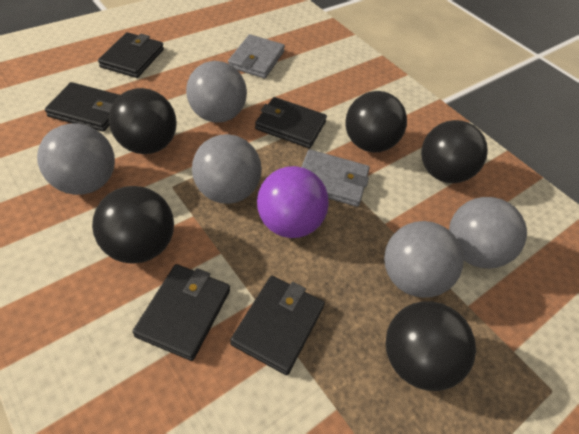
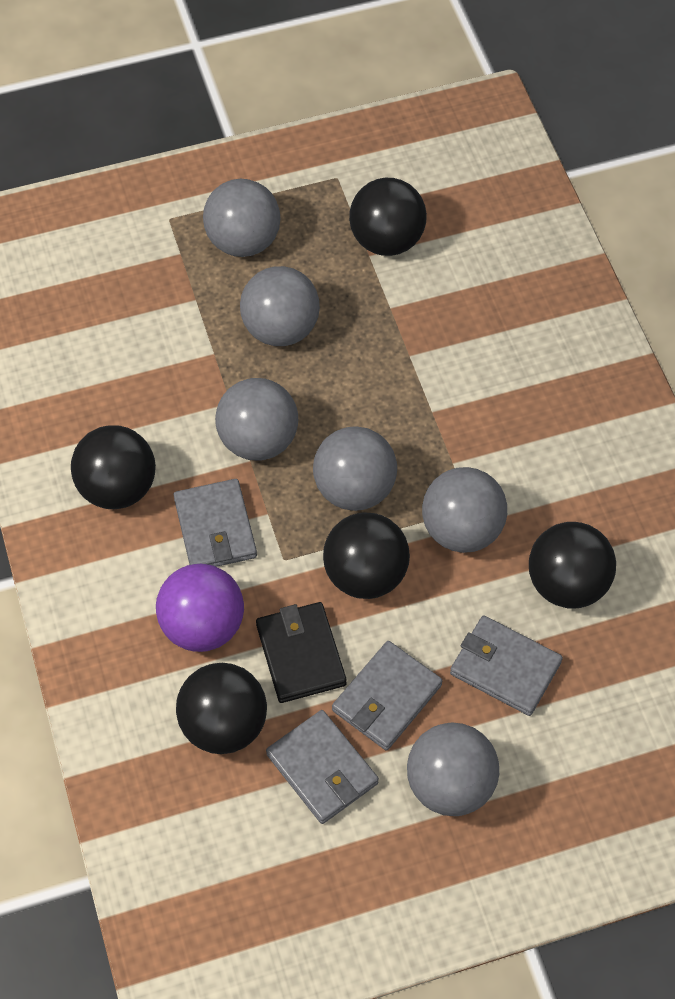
black wallet: 5 -> 1
grey ball: 5 -> 6
grey wallet: 2 -> 4

